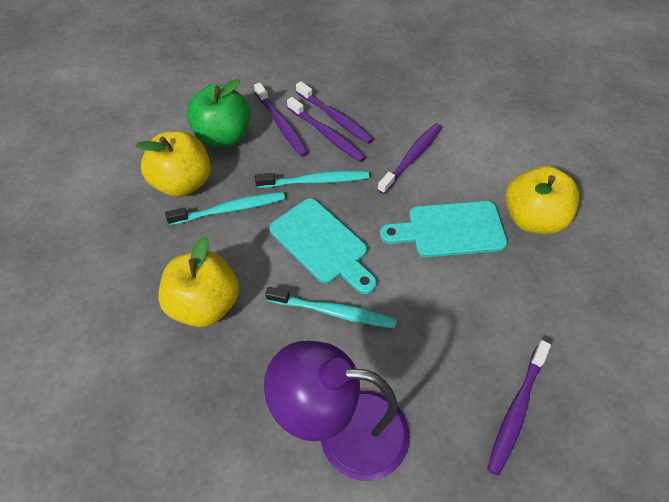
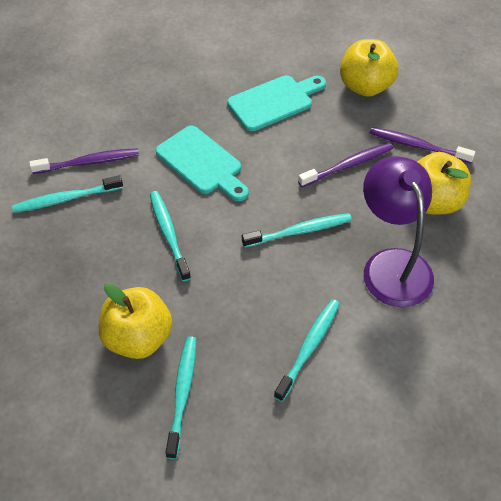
green apple: 1 -> 0
purple toothbrush: 5 -> 3
turquoise toothbrush: 3 -> 5

